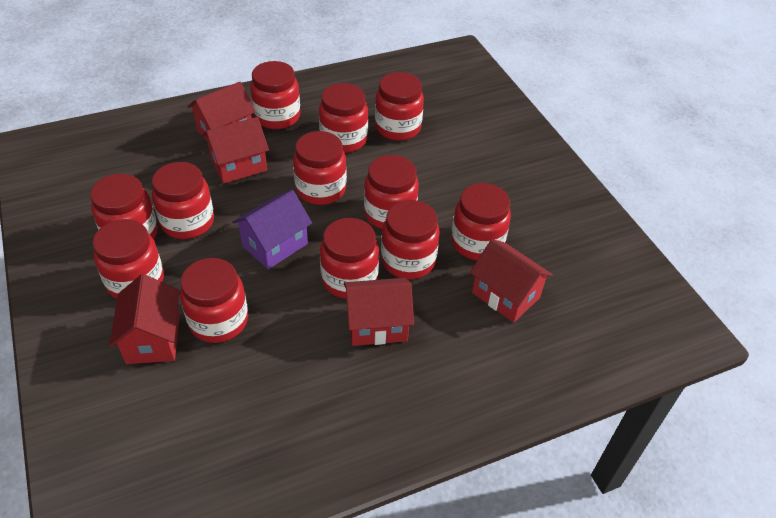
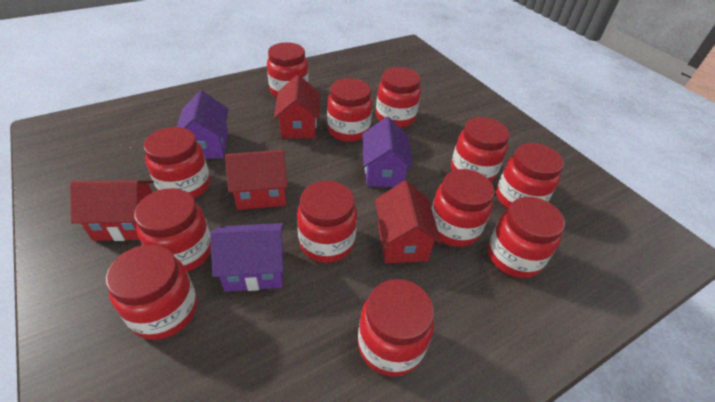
purple house: 1 -> 3
red house: 5 -> 4

